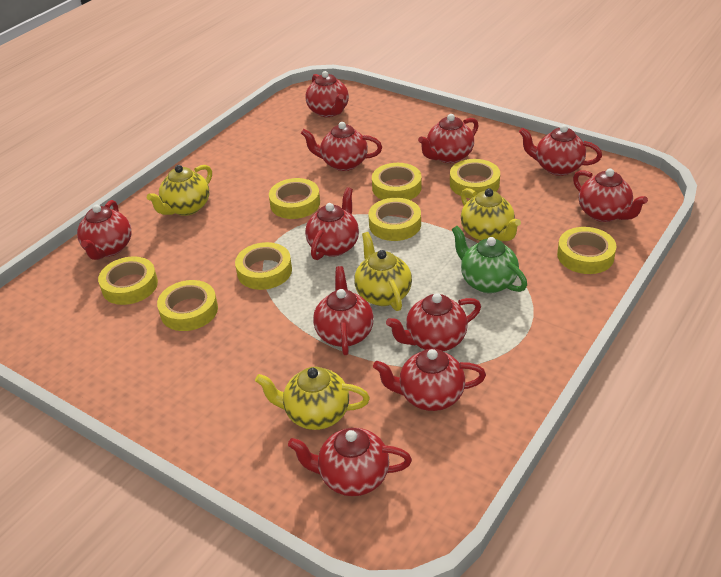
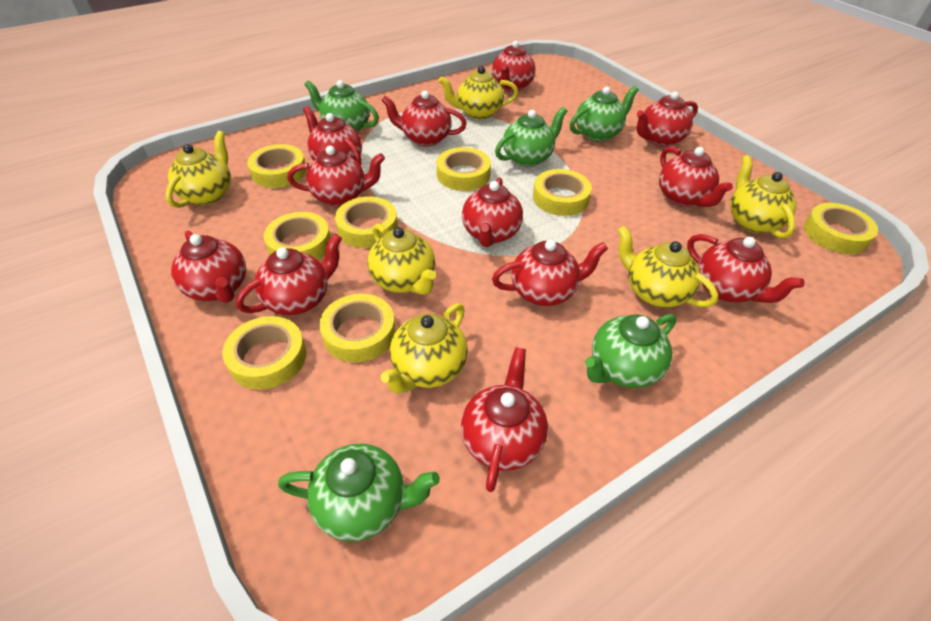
green teapot: 1 -> 5
red teapot: 11 -> 12
yellow teapot: 4 -> 6

